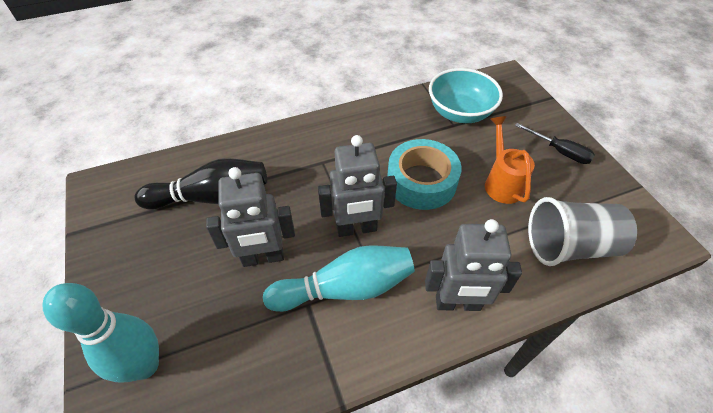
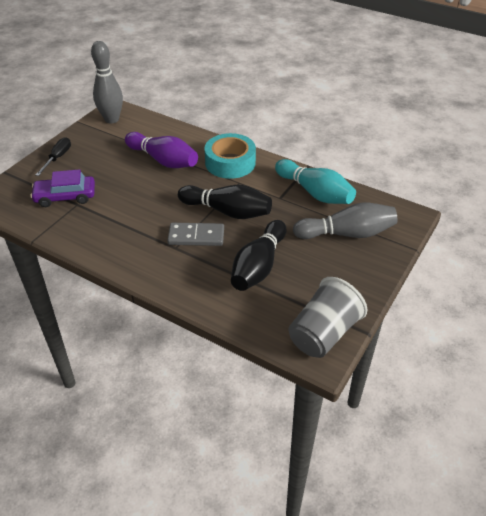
black bowling pin: 1 -> 2
grey bowling pin: 0 -> 2
grey domino: 0 -> 1
grey robot: 3 -> 0
orange watering can: 1 -> 0
purple bowling pin: 0 -> 1
purple car: 0 -> 1
turquoise bowl: 1 -> 0
turquoise bowling pin: 2 -> 1

